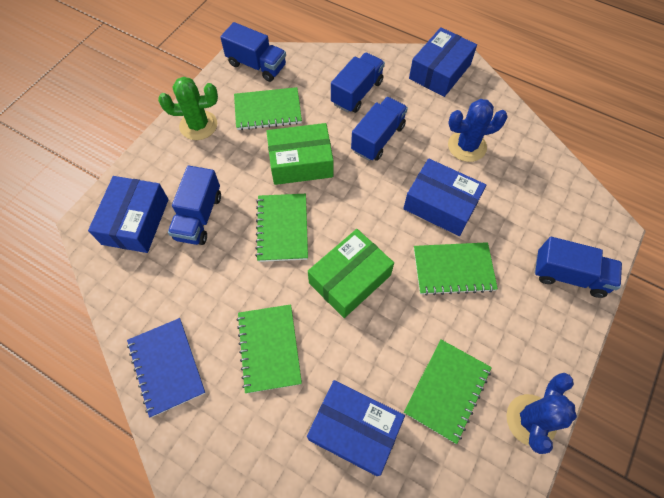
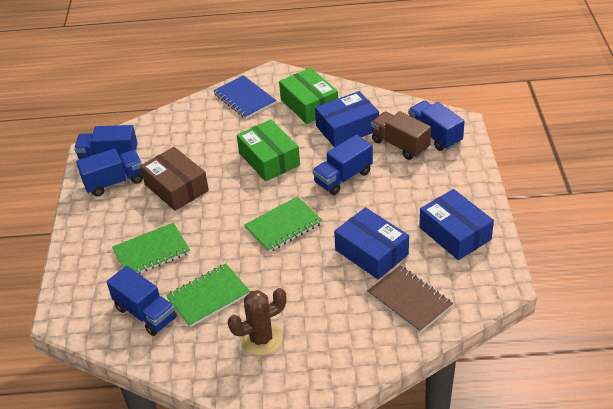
blue box: 4 -> 3
blue cactus: 2 -> 0
brown box: 0 -> 1
brown cactus: 0 -> 1
brown notebook: 0 -> 1
brown truck: 0 -> 1
green cactus: 1 -> 0
green notebook: 5 -> 3

